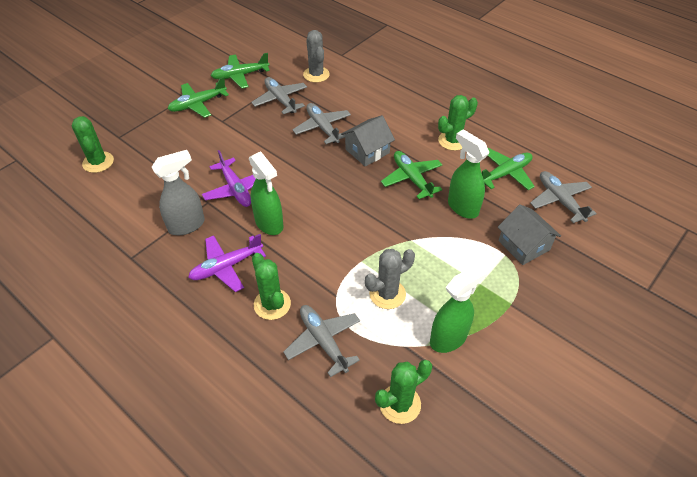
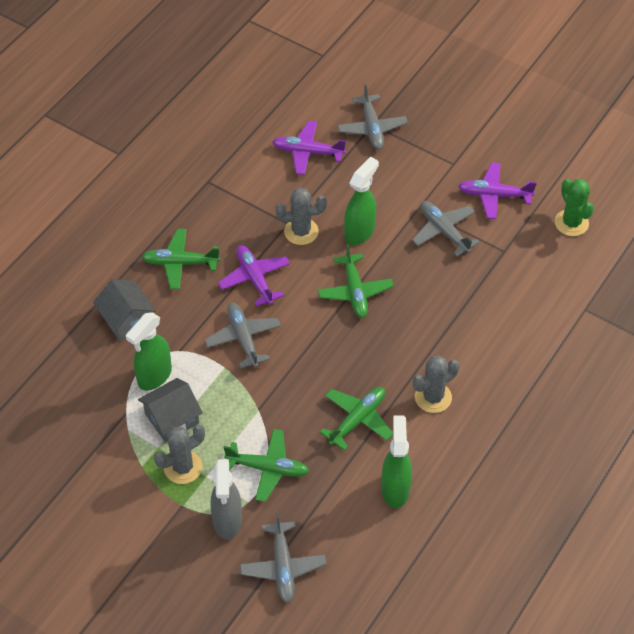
green cactus: 4 -> 1
grey cactus: 2 -> 3
purple plane: 2 -> 3

